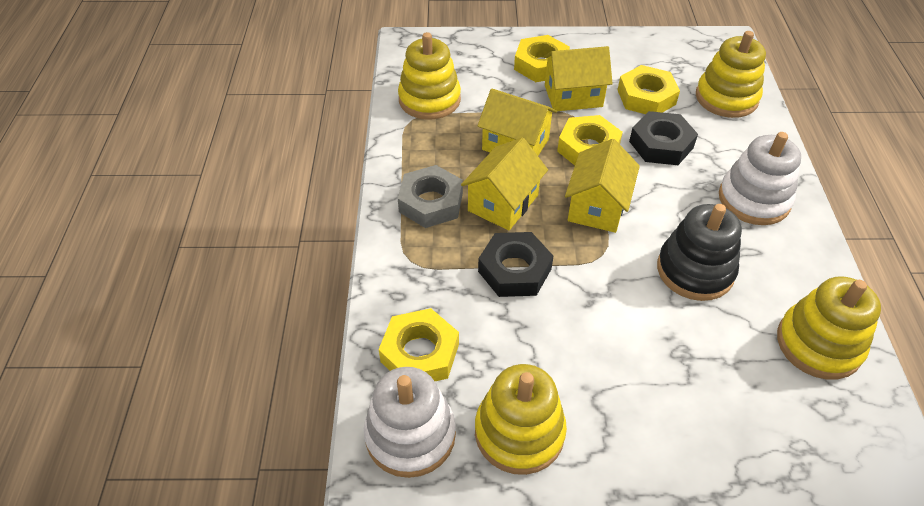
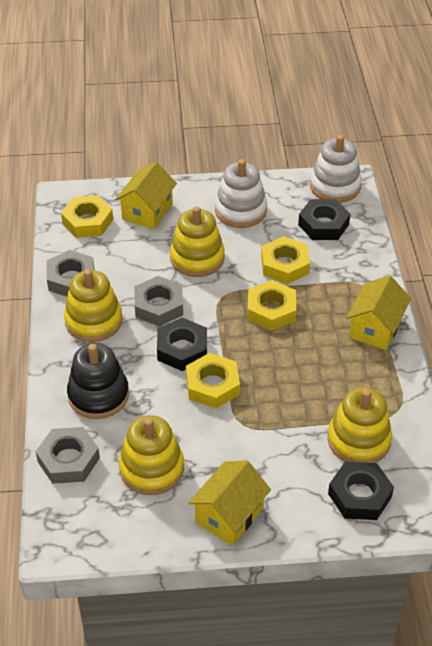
black nut: 2 -> 3
grey nut: 1 -> 3
yellow house: 4 -> 3

